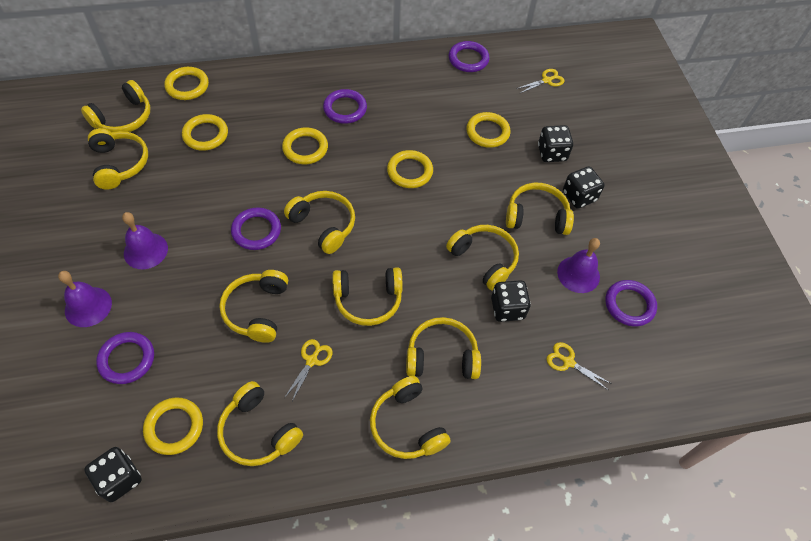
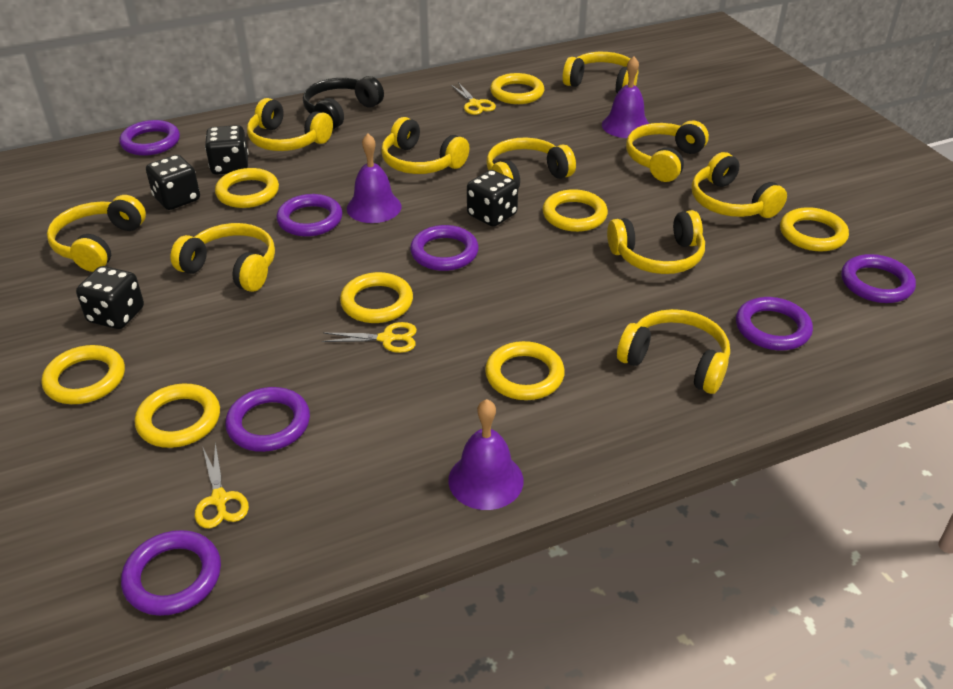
black headphones: 0 -> 1
purple ring: 5 -> 7
yellow ring: 6 -> 8

